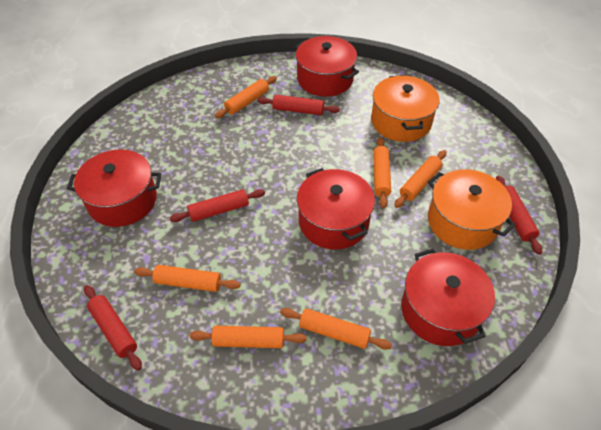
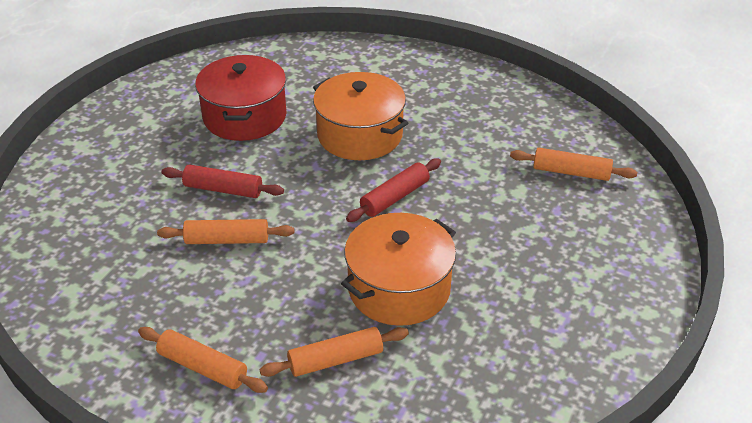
orange rolling pin: 6 -> 4
red pot: 4 -> 1
red rolling pin: 4 -> 2

